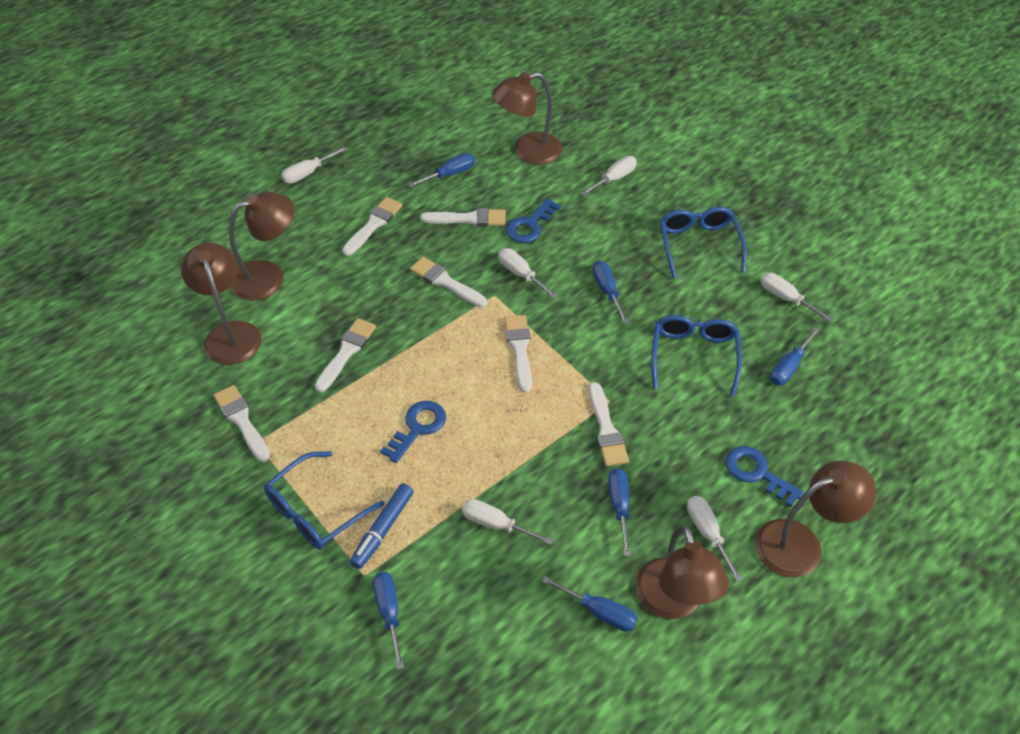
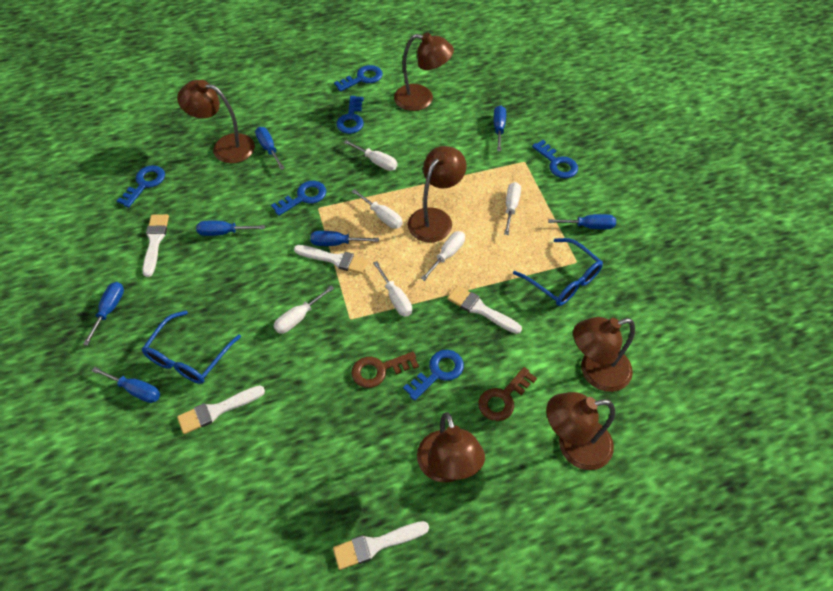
blue glasses: 3 -> 2
blue key: 3 -> 6
blue marker: 1 -> 0
blue screwdriver: 6 -> 7
brown key: 0 -> 2
brown lamp: 5 -> 6
white brush: 7 -> 5

